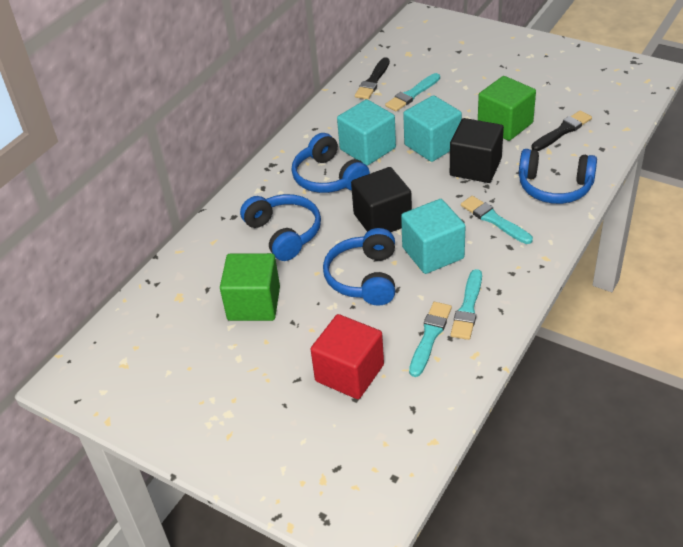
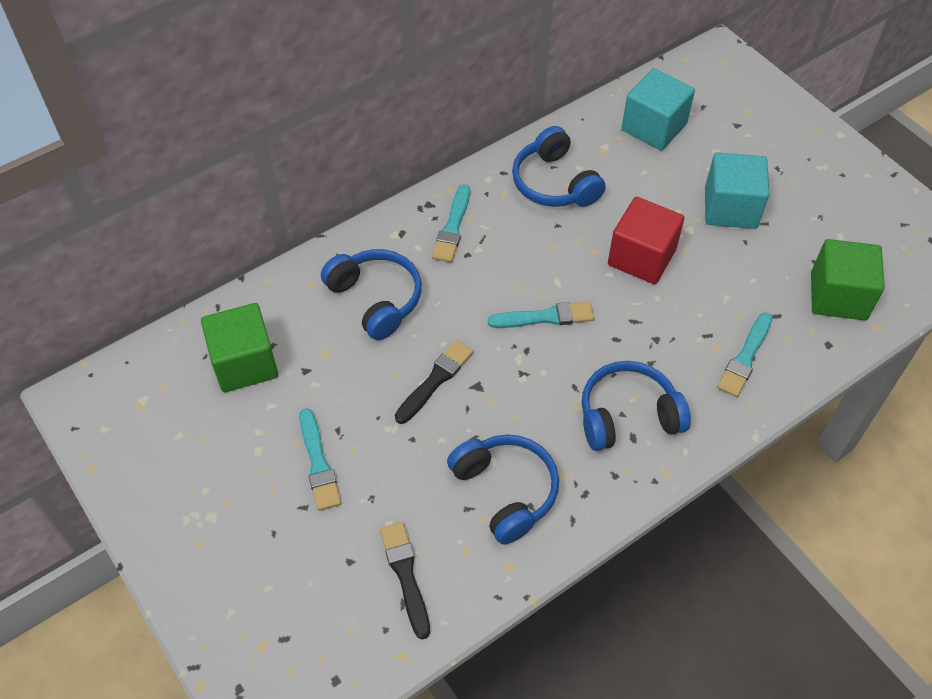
black cube: 2 -> 0
turquoise cube: 3 -> 2

